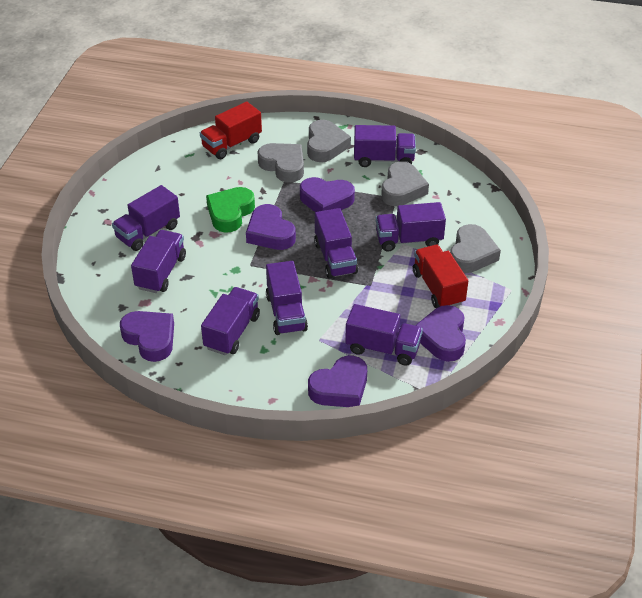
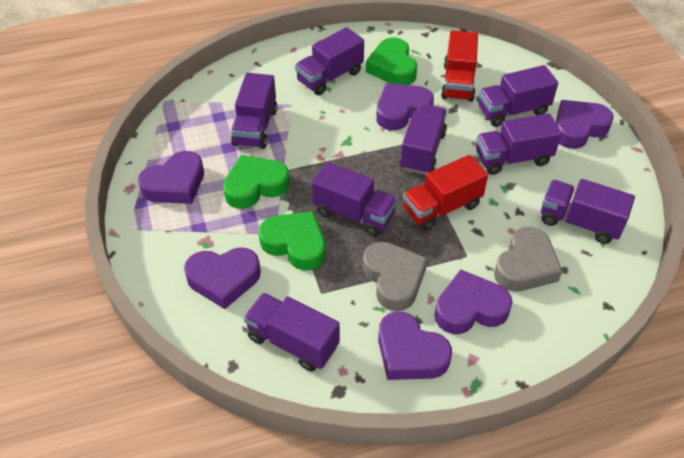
green heart: 1 -> 3
grey heart: 4 -> 2
purple heart: 5 -> 6

